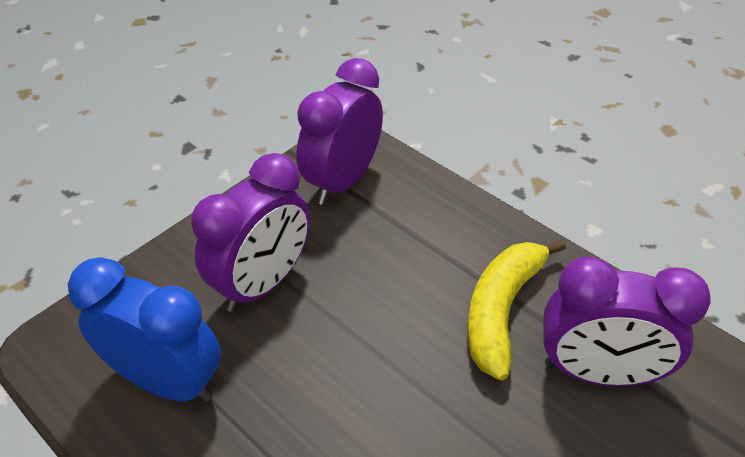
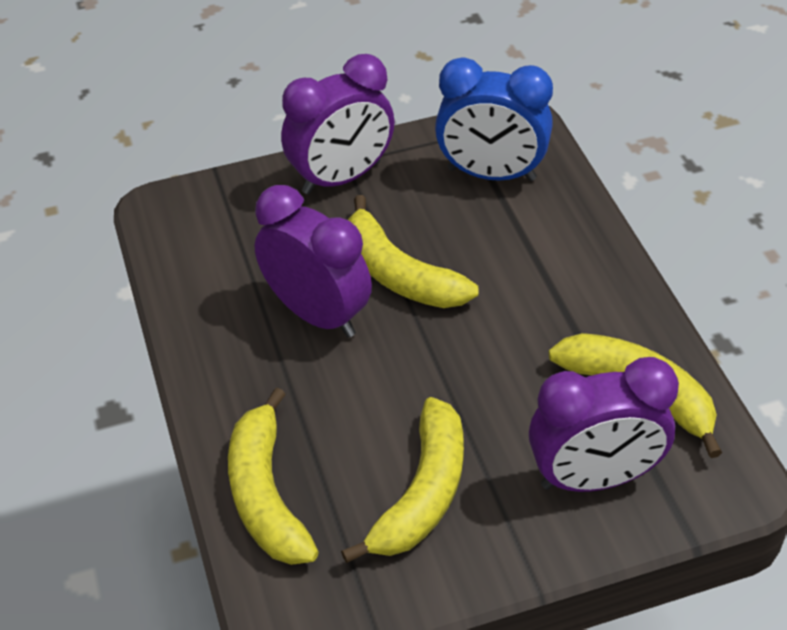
yellow banana: 1 -> 4

